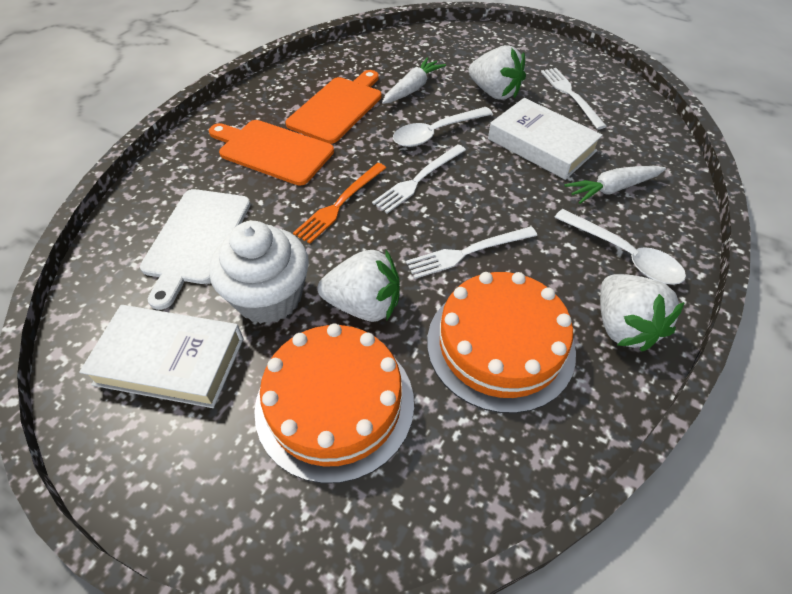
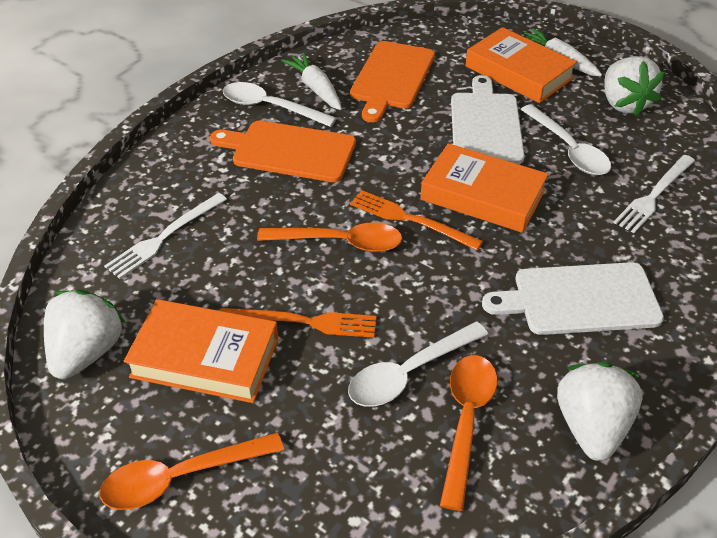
orange book: 0 -> 3
orange cake: 2 -> 0
orange fork: 1 -> 2
orange spoon: 0 -> 3
white book: 2 -> 0
white cupcake: 1 -> 0
white cutting board: 1 -> 2
white fork: 3 -> 2
white spoon: 2 -> 3

